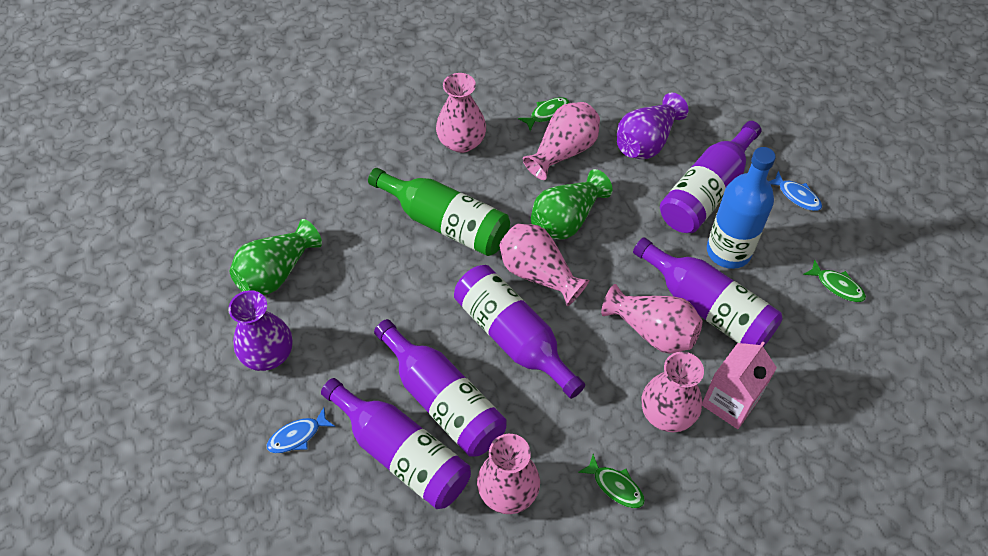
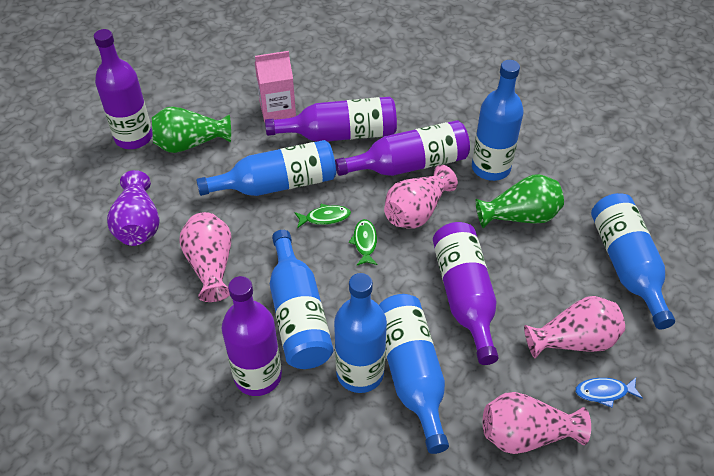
blue bottle: 1 -> 6
blue fish: 2 -> 1
green bottle: 1 -> 0
green fish: 3 -> 2
pink vase: 6 -> 4
purple vase: 2 -> 1

